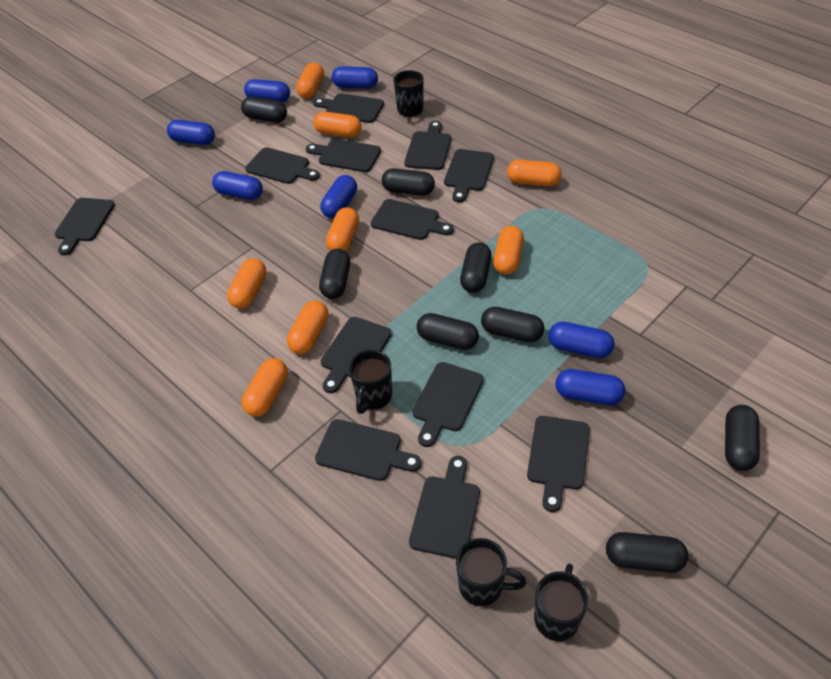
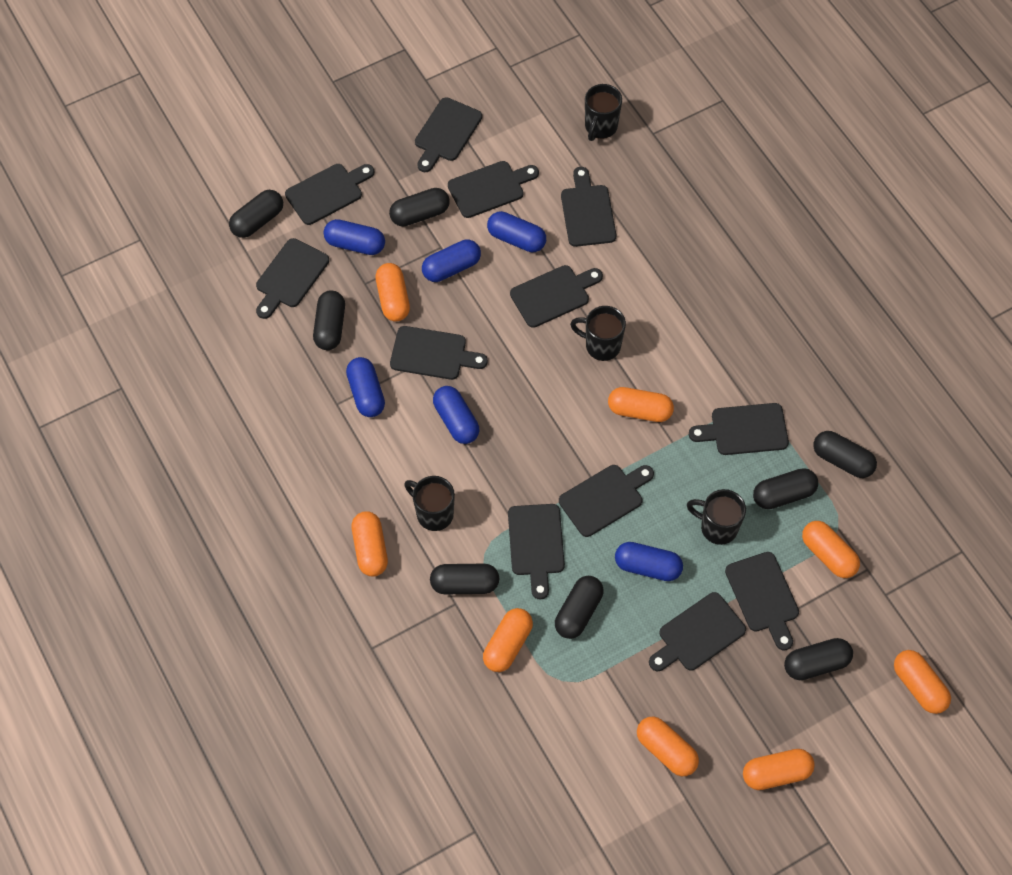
blue capsule: 7 -> 6

